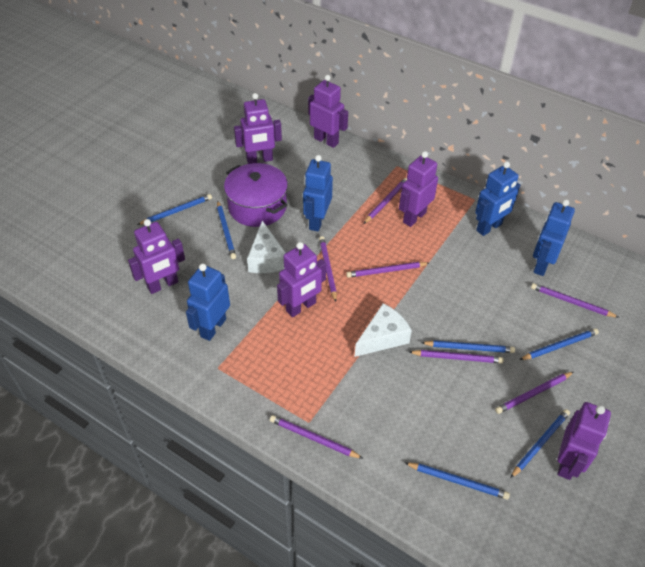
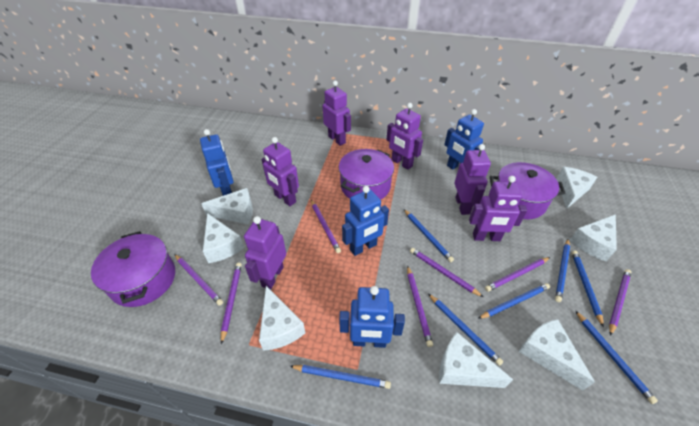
blue pencil: 6 -> 7
purple pot: 1 -> 3
white cheese: 2 -> 7

